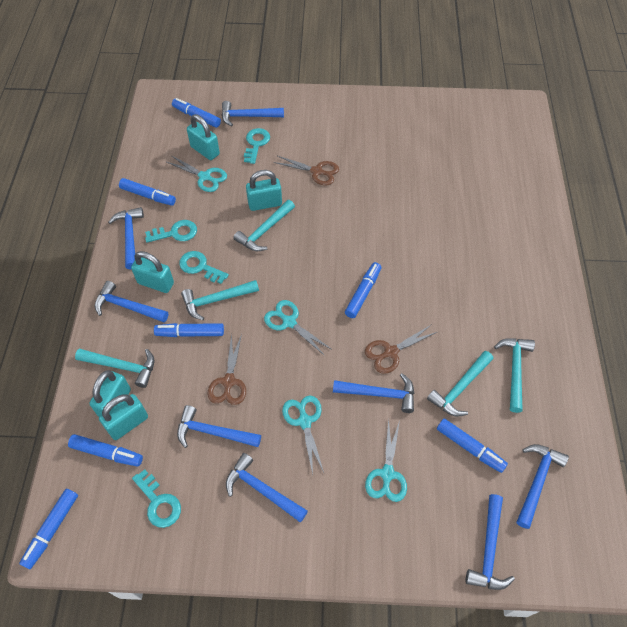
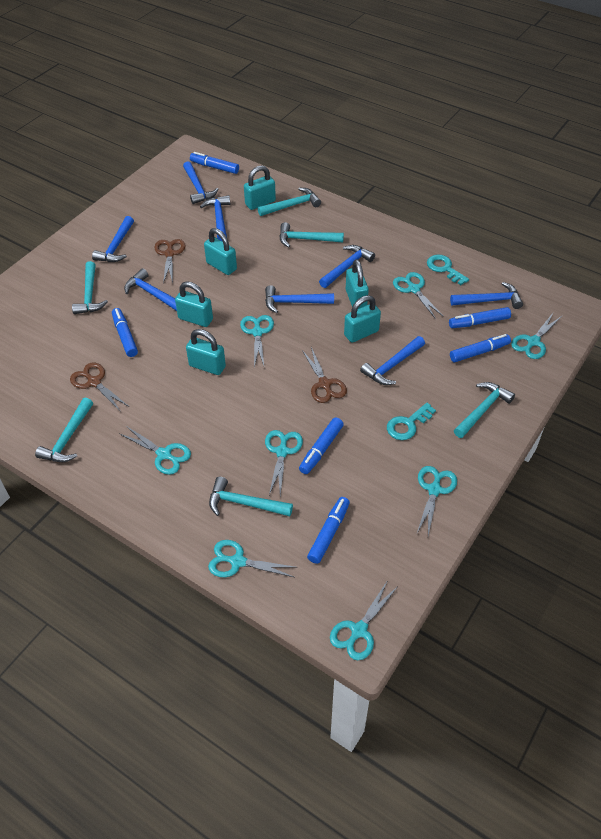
blue marker: 7 -> 6
turquoise hammer: 5 -> 6
turquoise key: 4 -> 2
turquoise padlock: 5 -> 6
turquoise scissors: 4 -> 8

